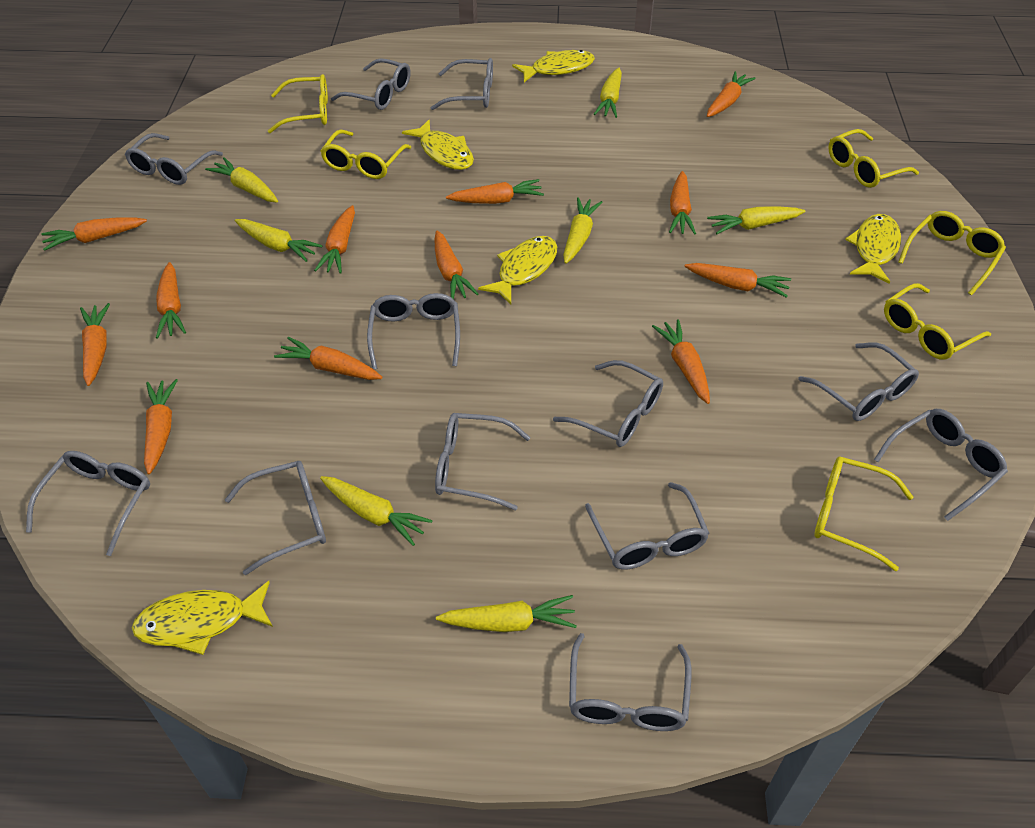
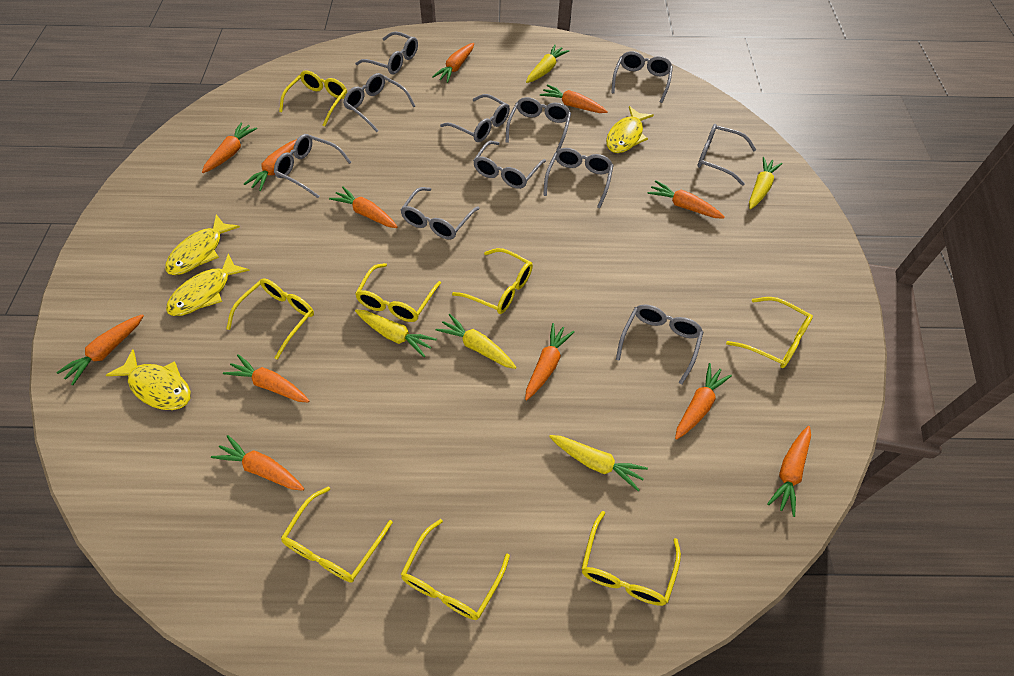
grey glasses: 12 -> 11
yellow carrot: 7 -> 5
yellow fish: 5 -> 4
yellow glasses: 6 -> 8

